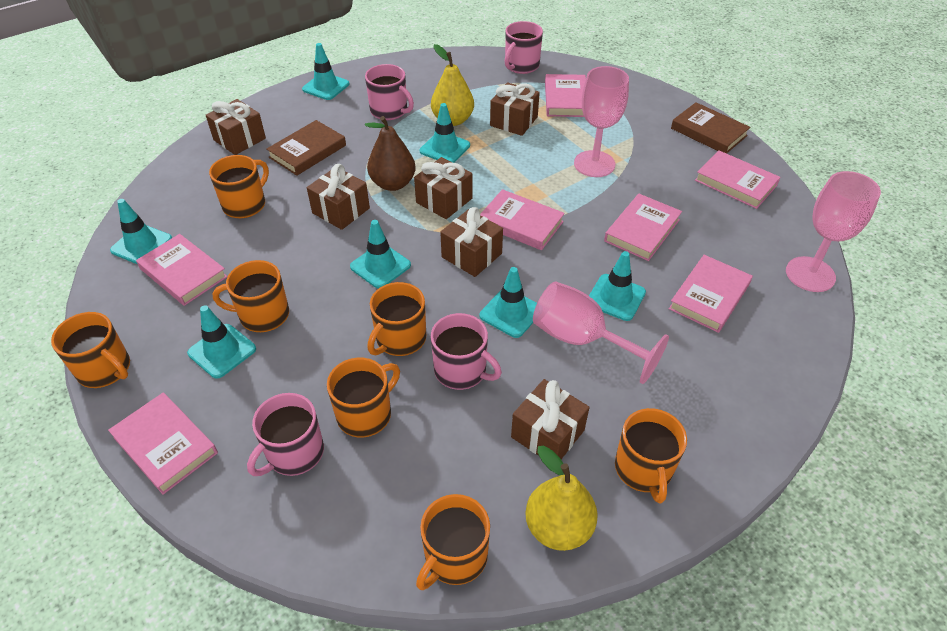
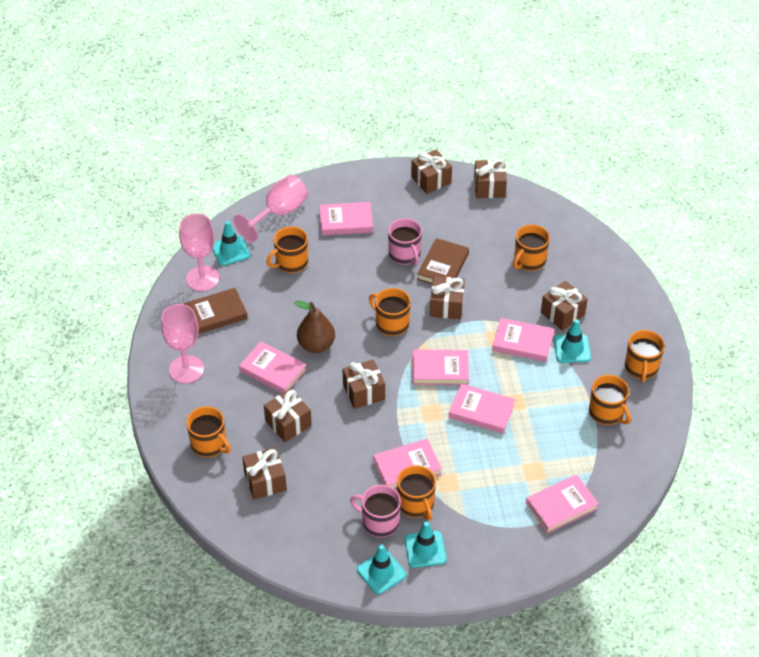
brown gift: 6 -> 7
pink mug: 4 -> 2
turquoise traffic cone: 7 -> 4
yellow pear: 2 -> 0

